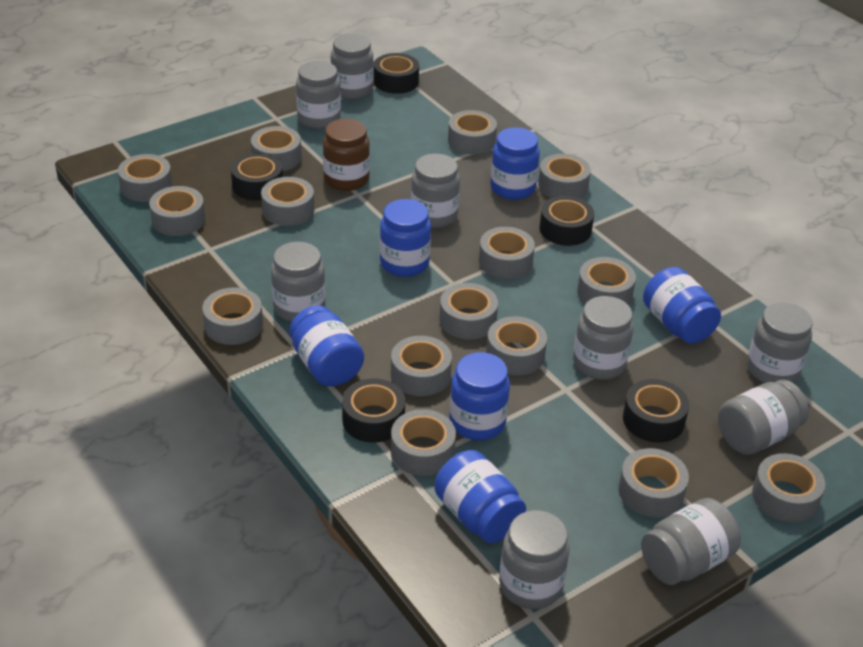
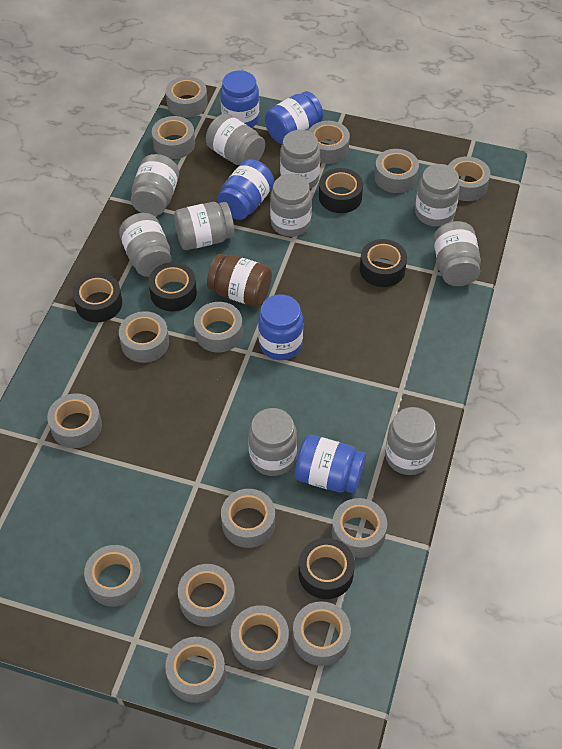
blue jar: 6 -> 5
grey jar: 9 -> 10

